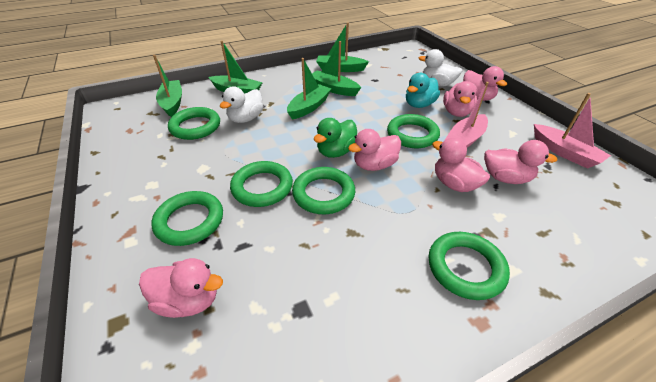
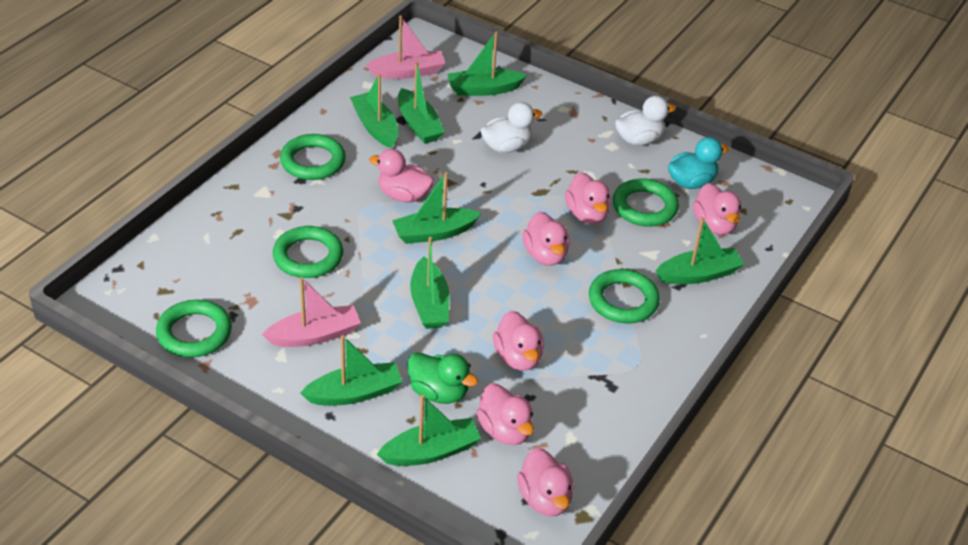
green boat: 5 -> 8
green ring: 6 -> 5
pink duck: 6 -> 7

